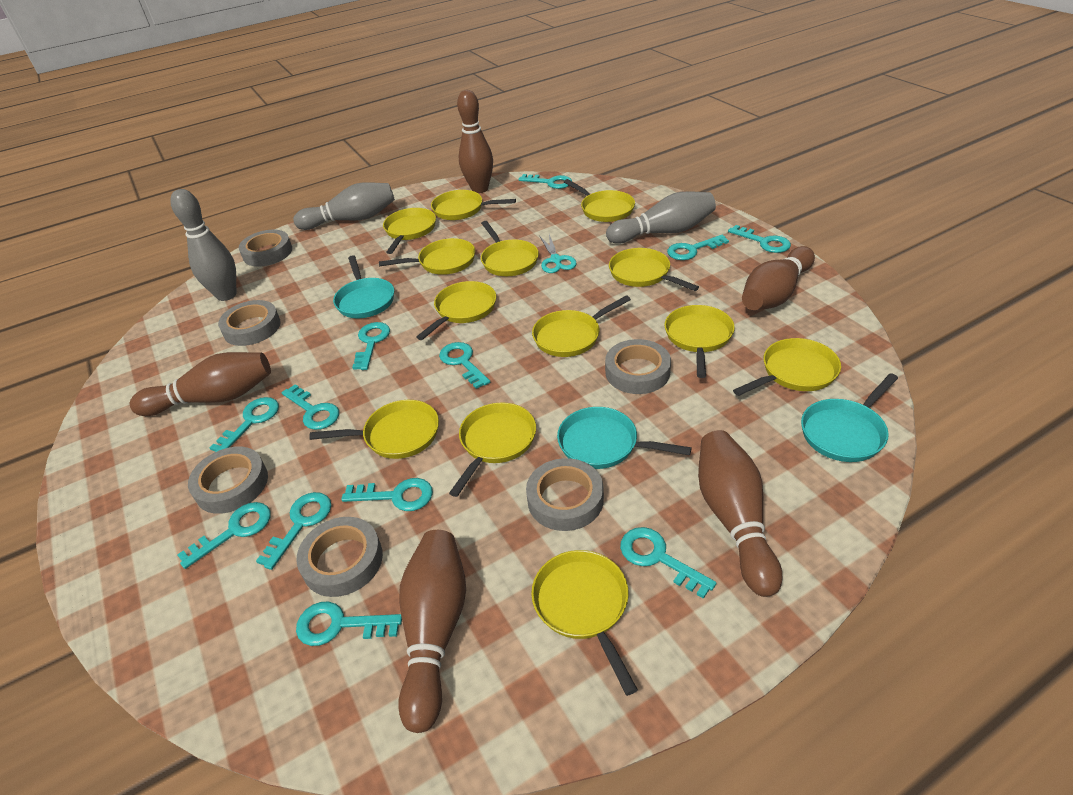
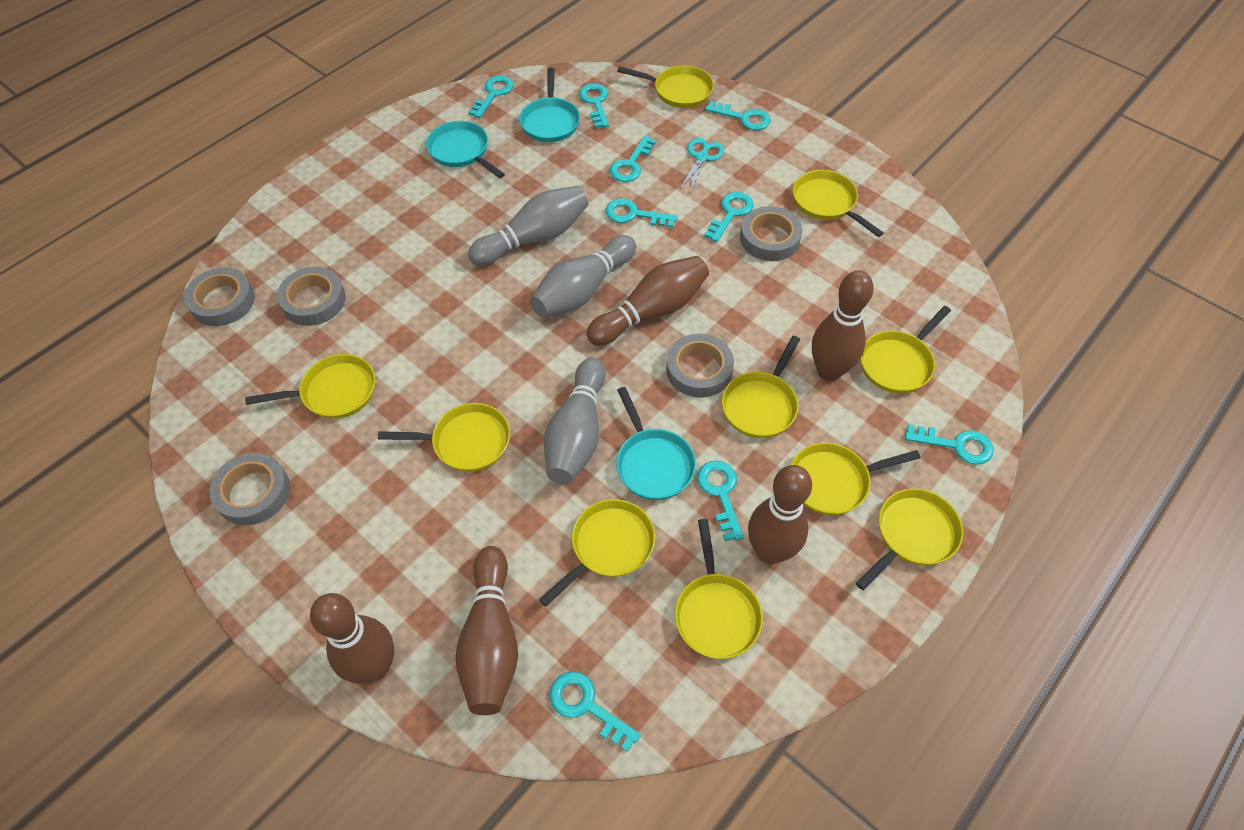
grey tape: 6 -> 5
turquoise key: 12 -> 9
yellow pan: 13 -> 10

